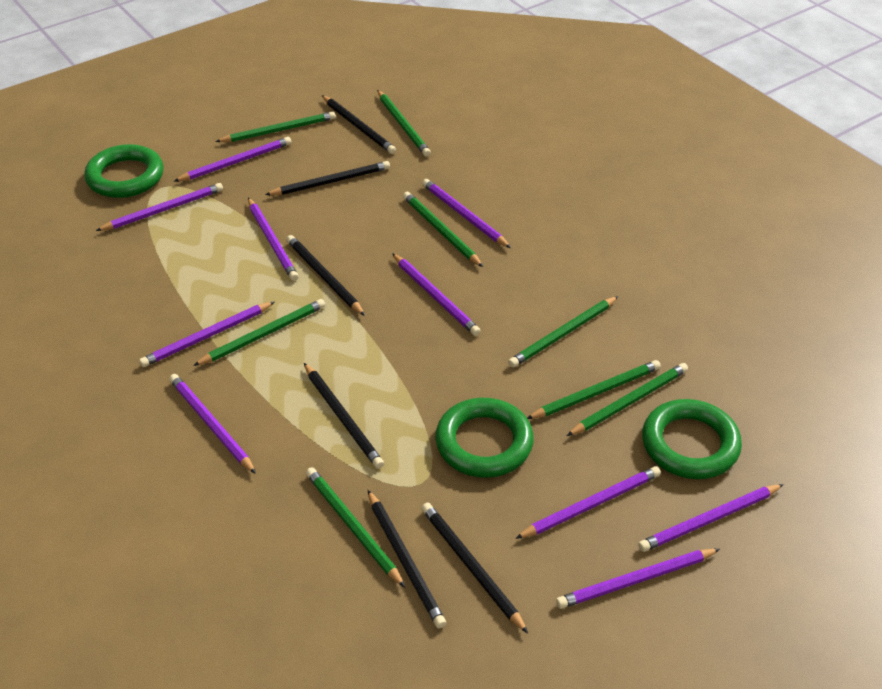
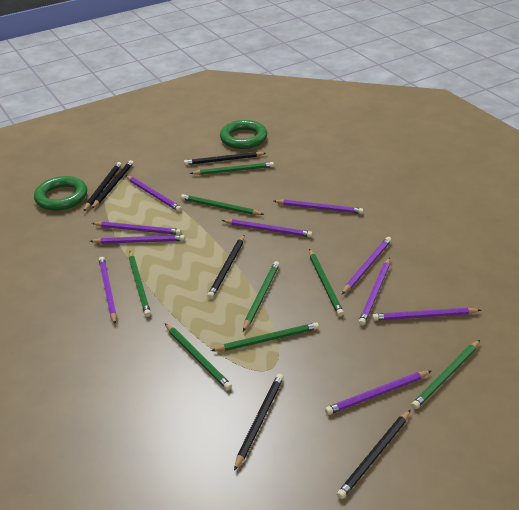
green ring: 3 -> 2

